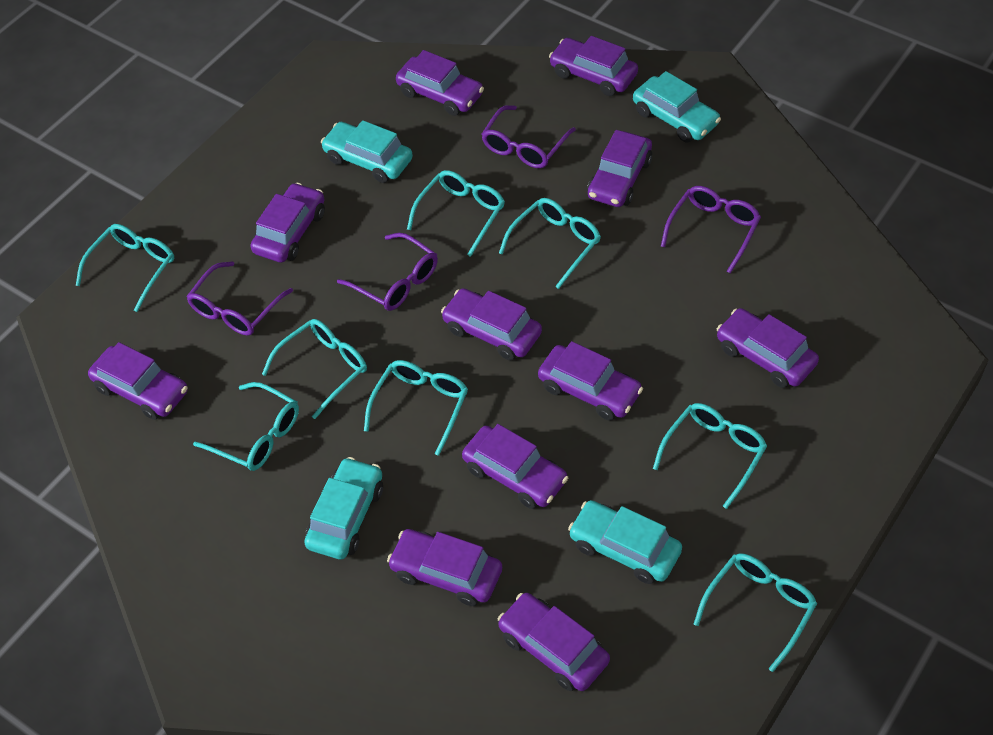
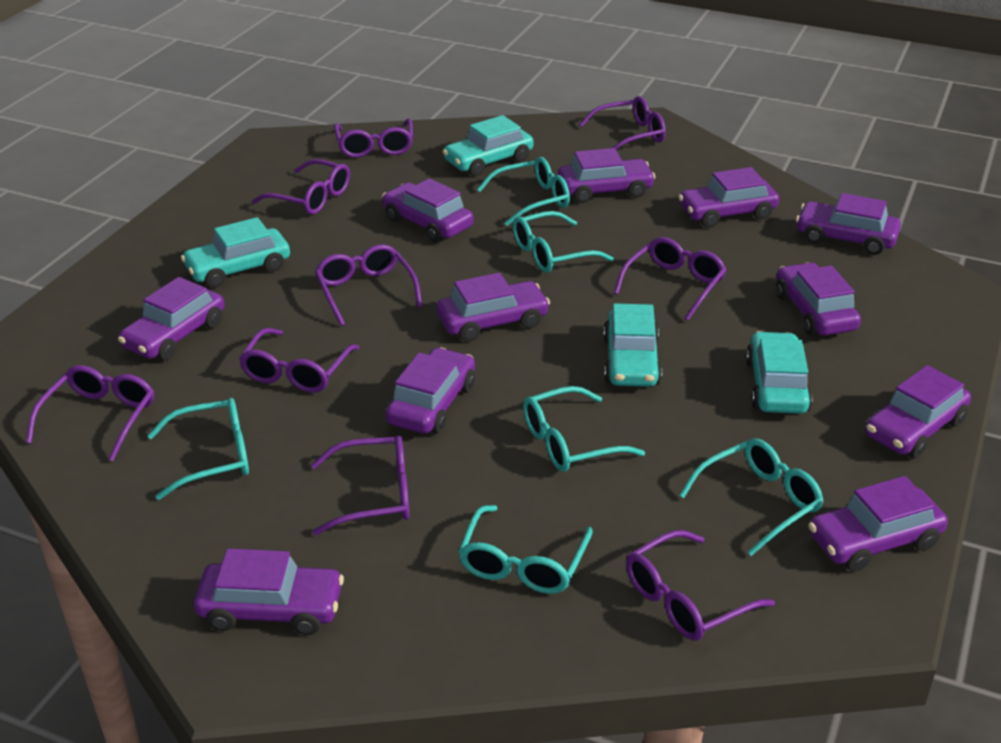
purple glasses: 4 -> 9
turquoise glasses: 8 -> 6

